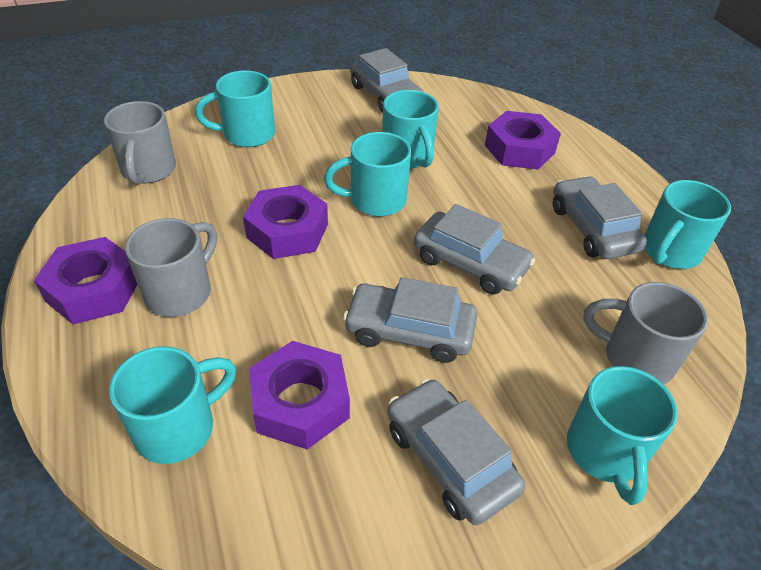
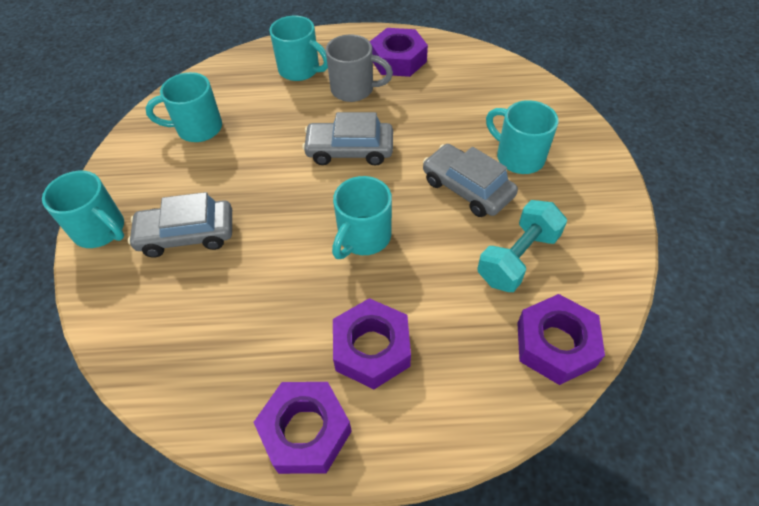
grey car: 5 -> 3
grey mug: 3 -> 1
turquoise dumbbell: 0 -> 1
turquoise mug: 6 -> 5

